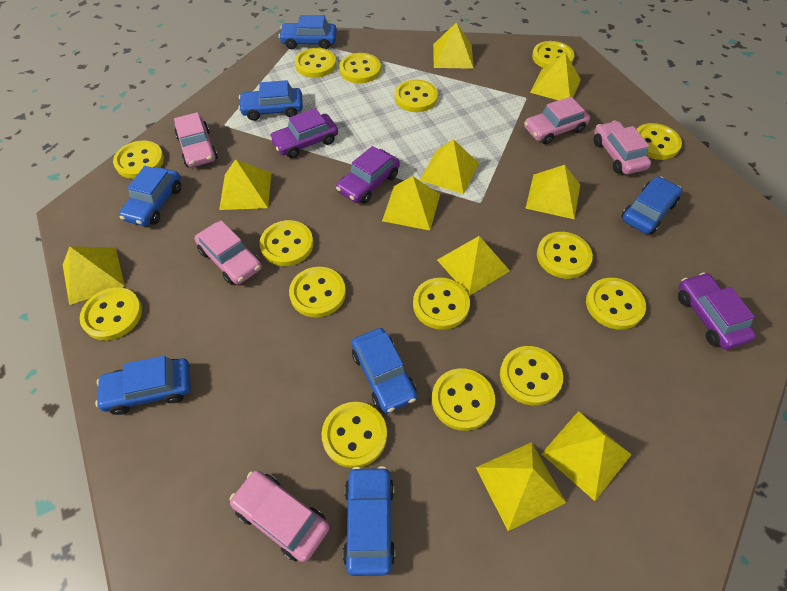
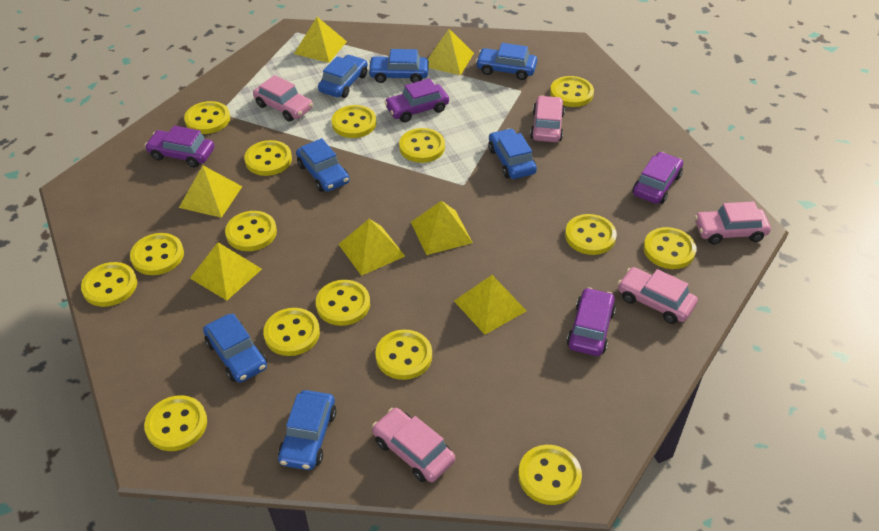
purple car: 3 -> 4
yellow pyramid: 10 -> 7

